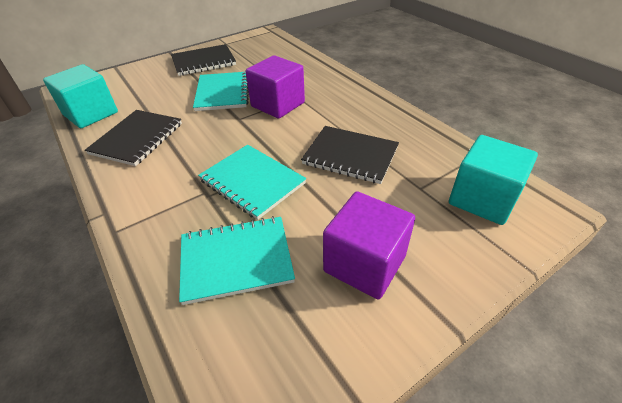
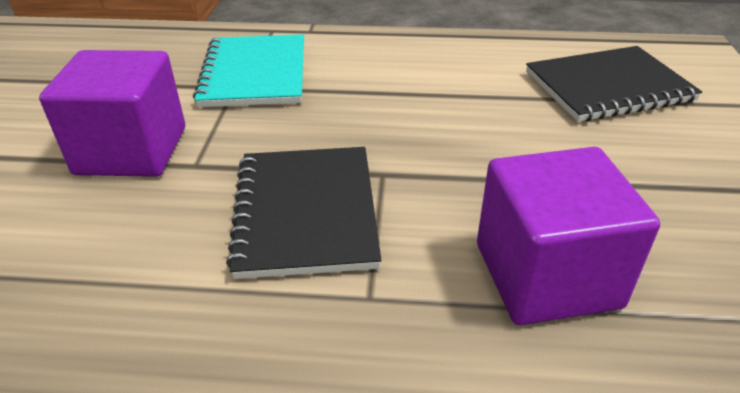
black notebook: 3 -> 2
turquoise cube: 2 -> 0
turquoise notebook: 3 -> 1

